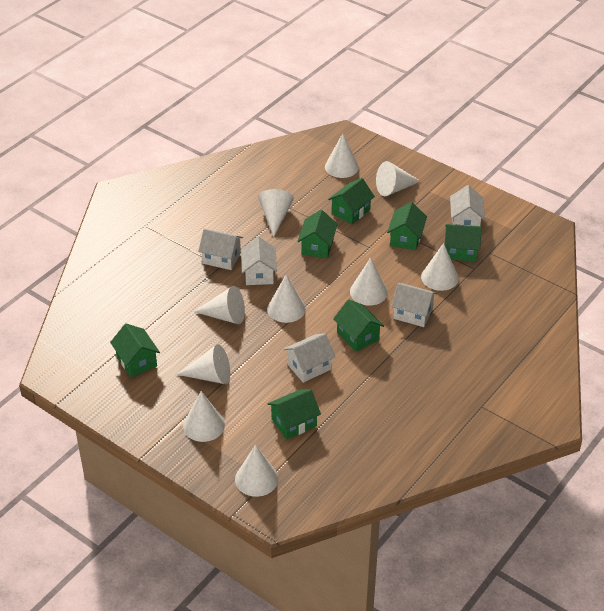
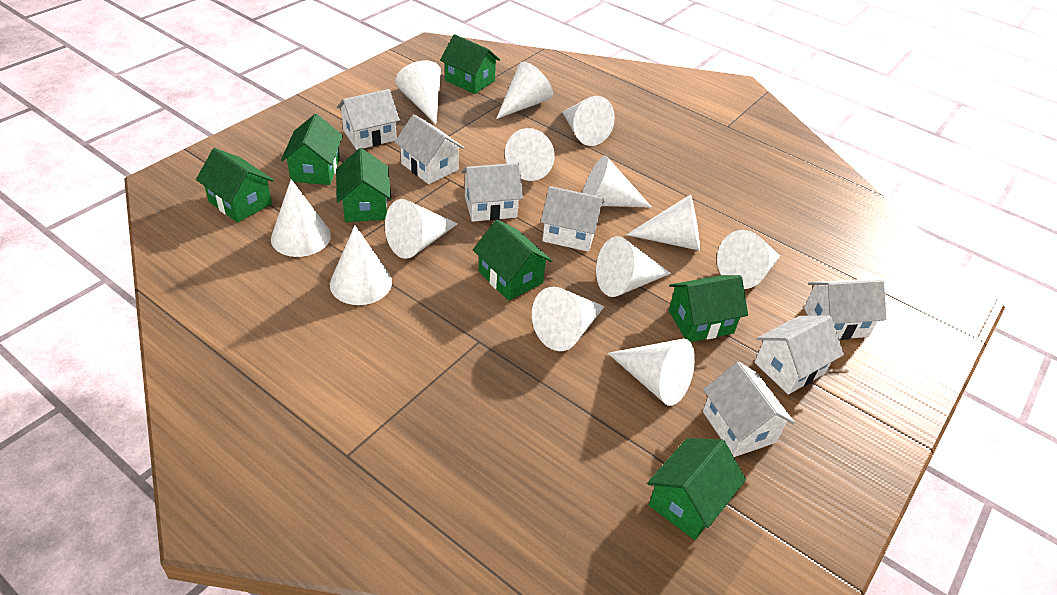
white cone: 10 -> 13
white house: 5 -> 7

